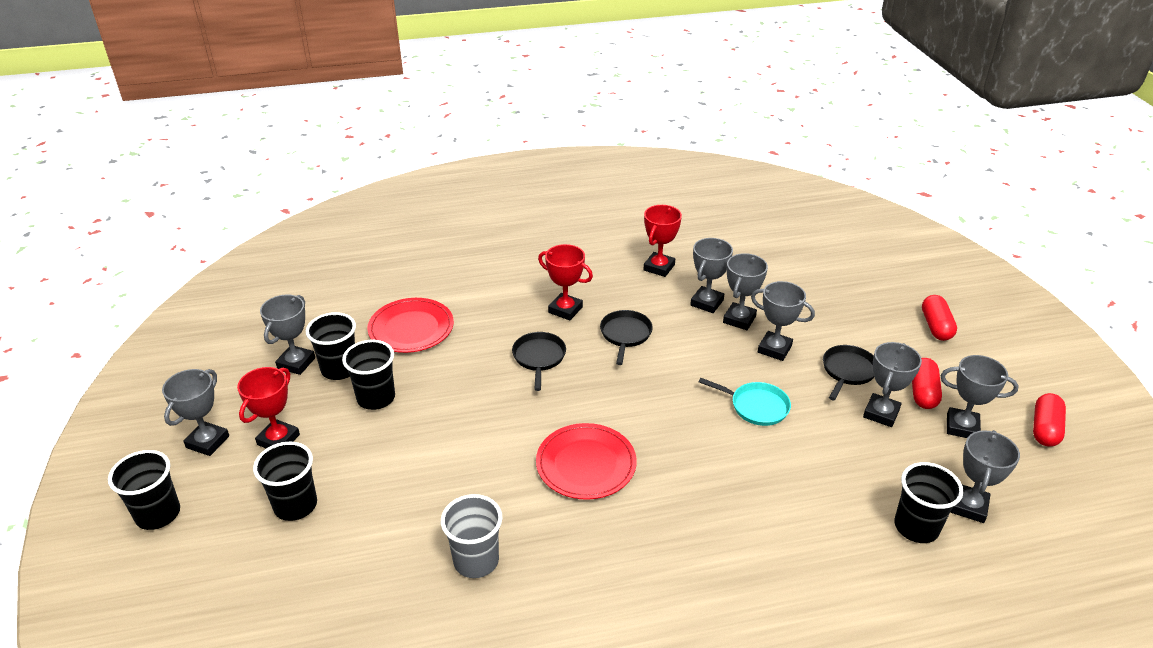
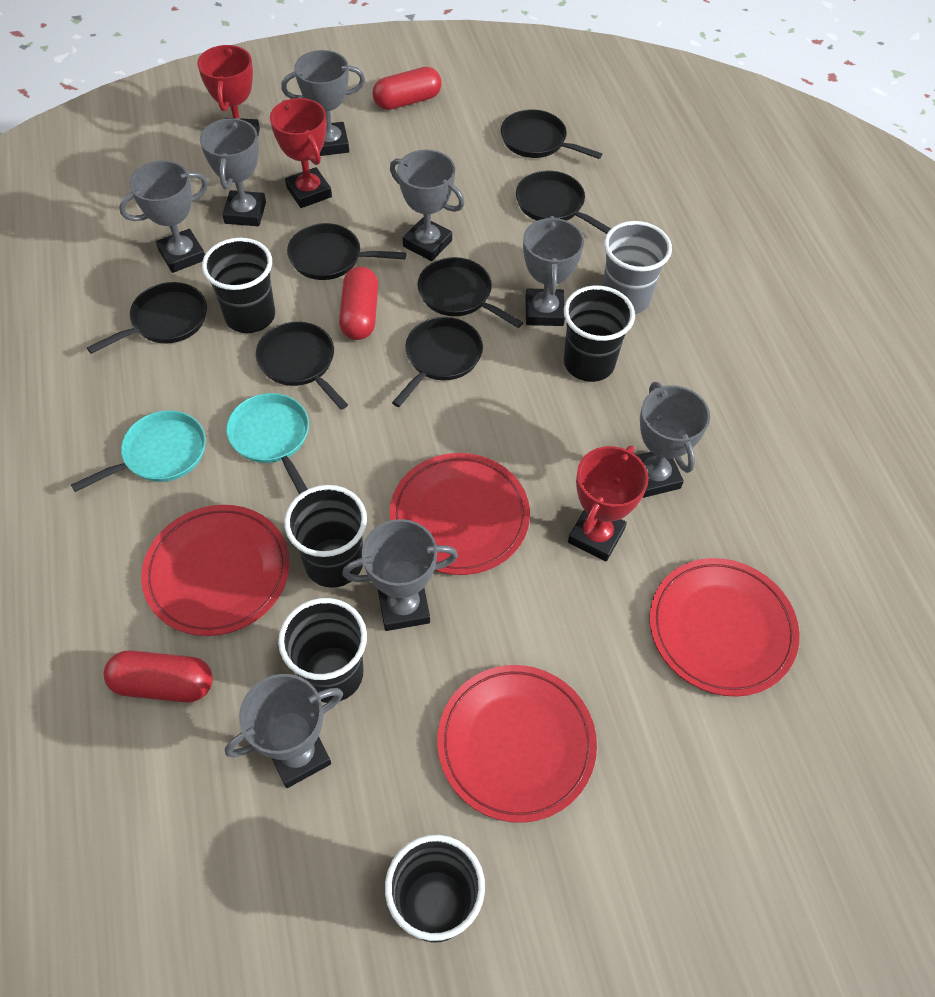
black pan: 3 -> 7
red plate: 2 -> 4
turquoise pan: 1 -> 2

